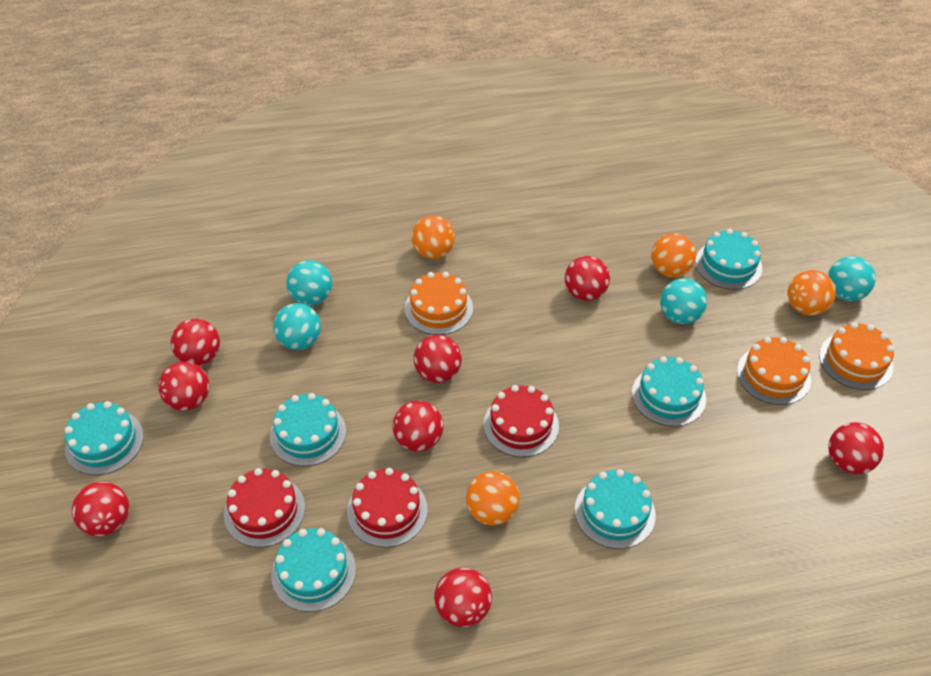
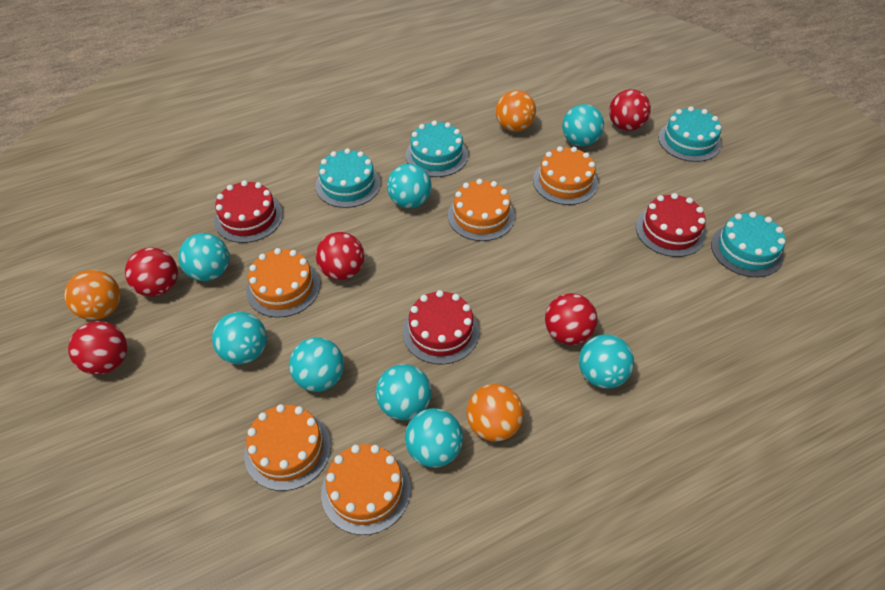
orange ball: 4 -> 3
orange cake: 3 -> 5
red ball: 8 -> 5
turquoise ball: 4 -> 8
turquoise cake: 6 -> 4

